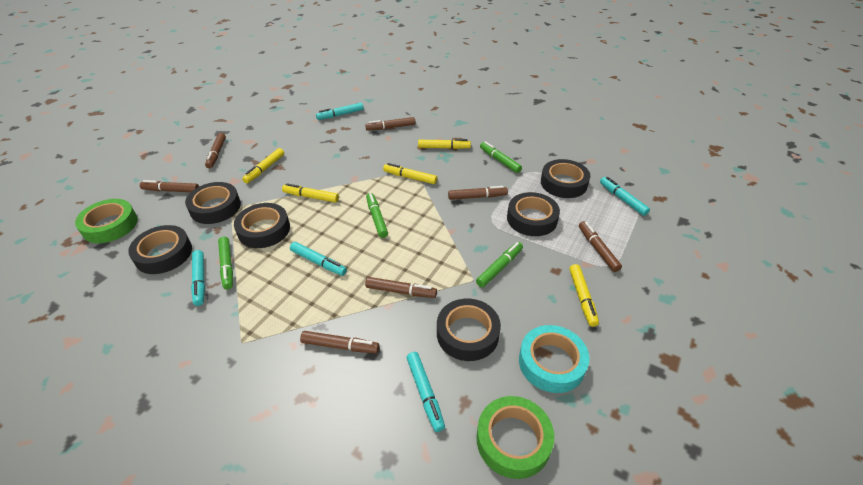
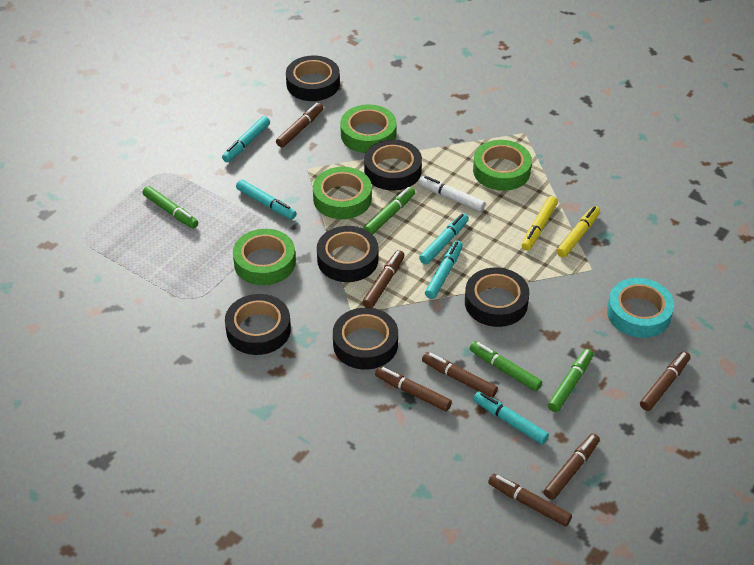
green tape: 2 -> 4
white marker: 0 -> 1
yellow marker: 5 -> 2

